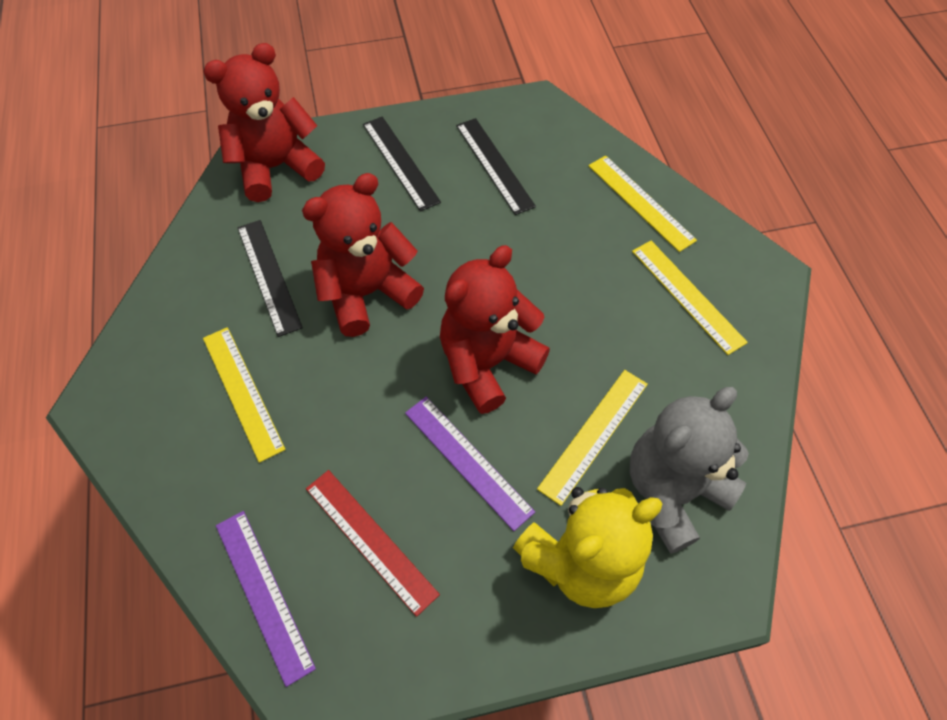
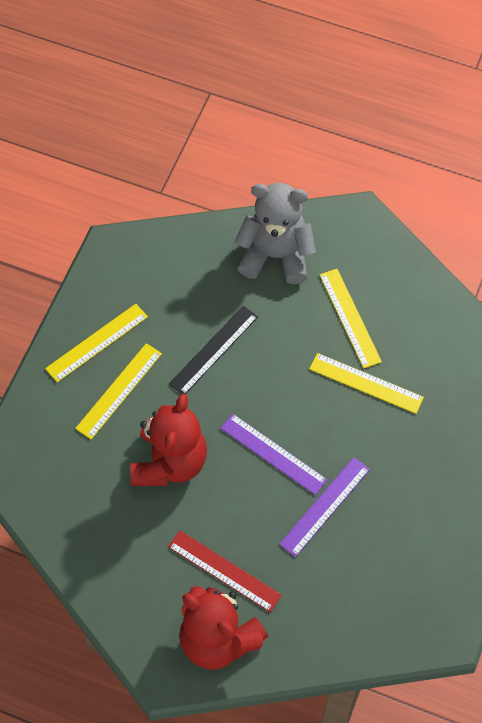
black ruler: 3 -> 1
red teddy bear: 3 -> 2
yellow teddy bear: 1 -> 0

